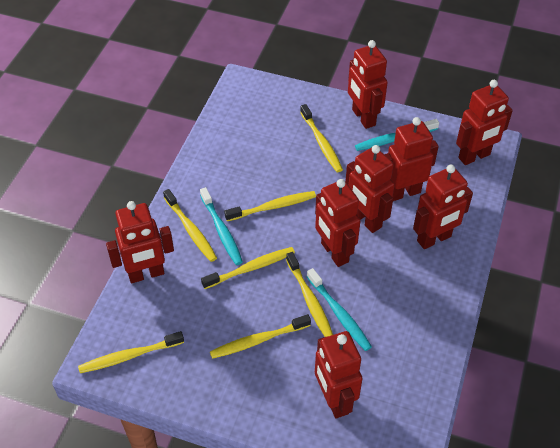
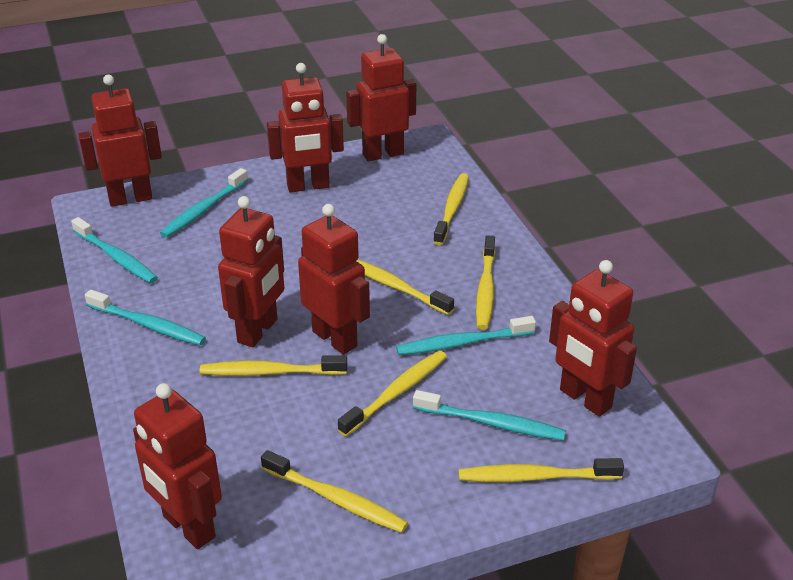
red robot: 8 -> 7
turquoise toothbrush: 3 -> 5

